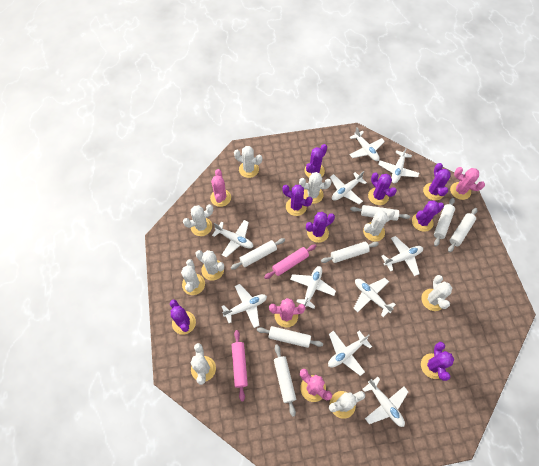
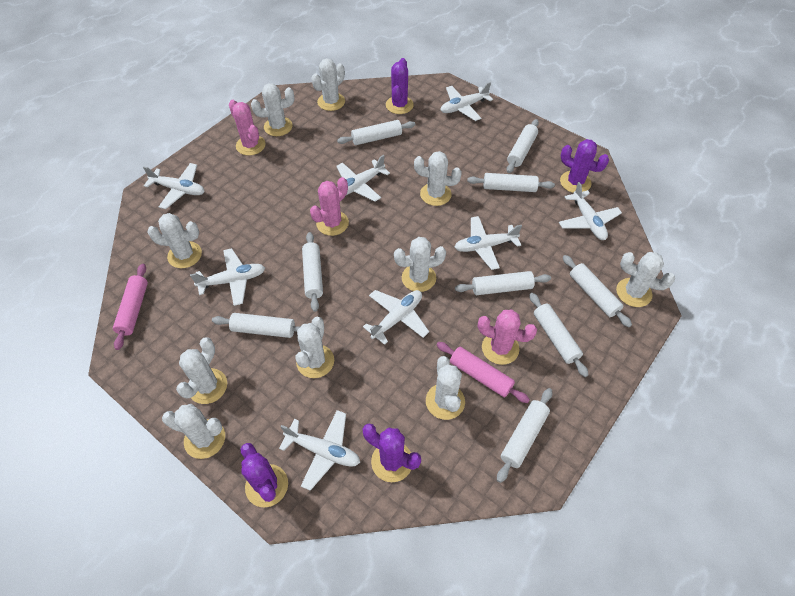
pink cactus: 4 -> 3
purple cactus: 8 -> 4
white cactus: 9 -> 10
white plane: 10 -> 8
white rolling pin: 7 -> 9

